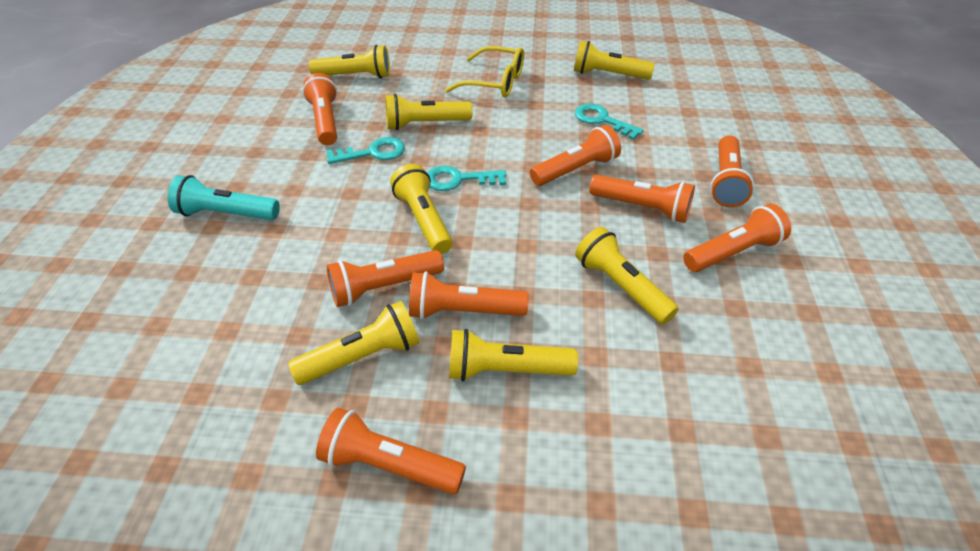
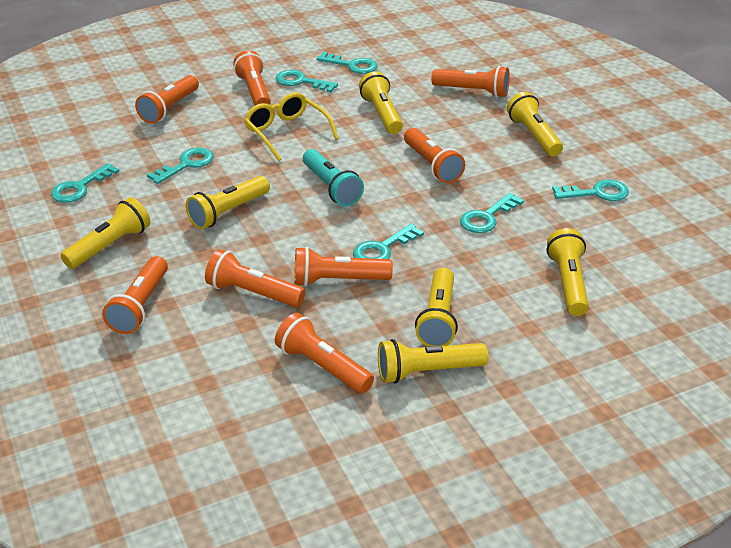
turquoise key: 3 -> 7

